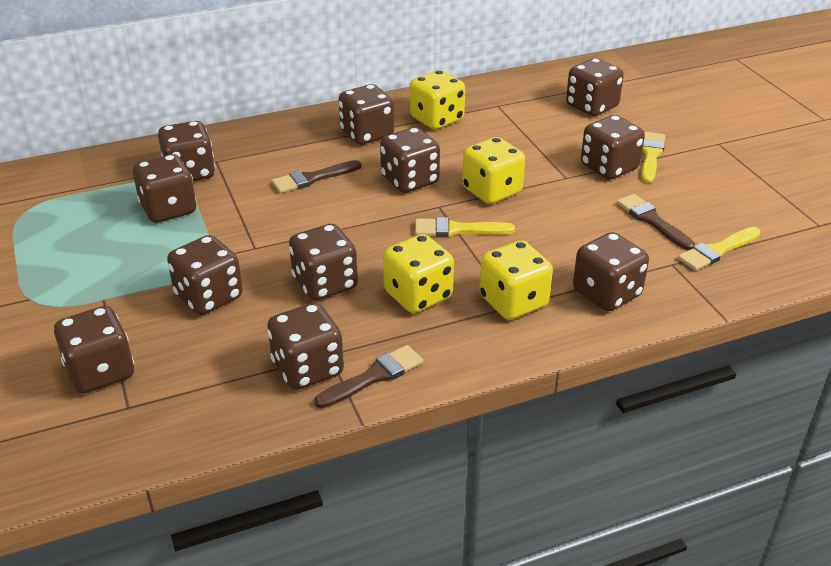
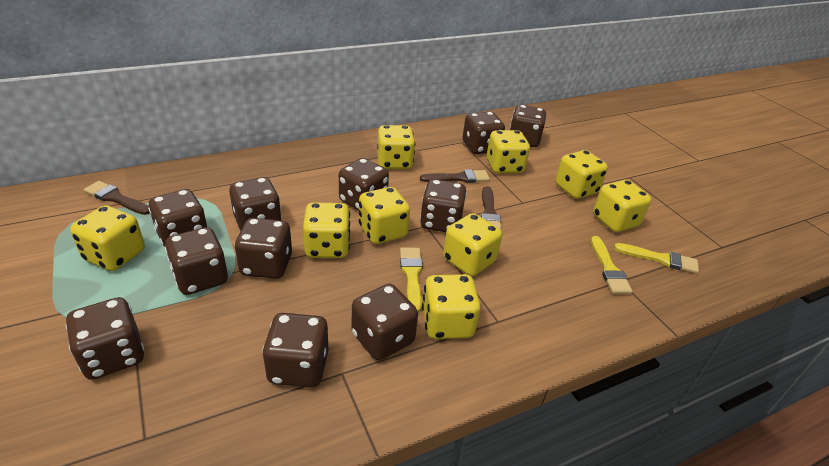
yellow dice: 4 -> 9

